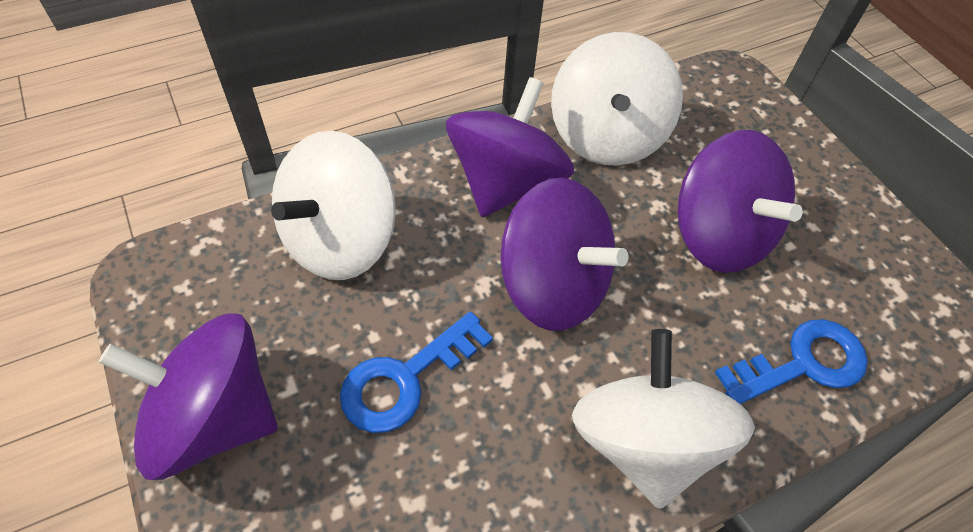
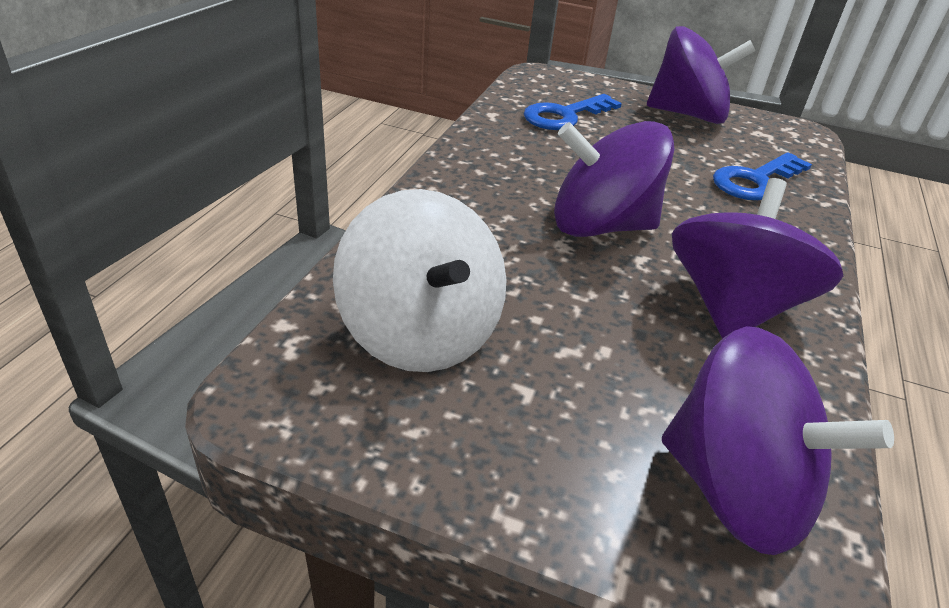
white spinning top: 3 -> 1

